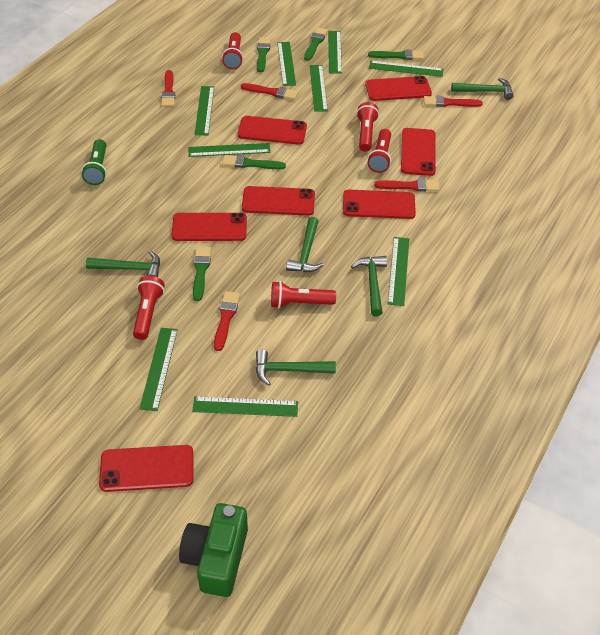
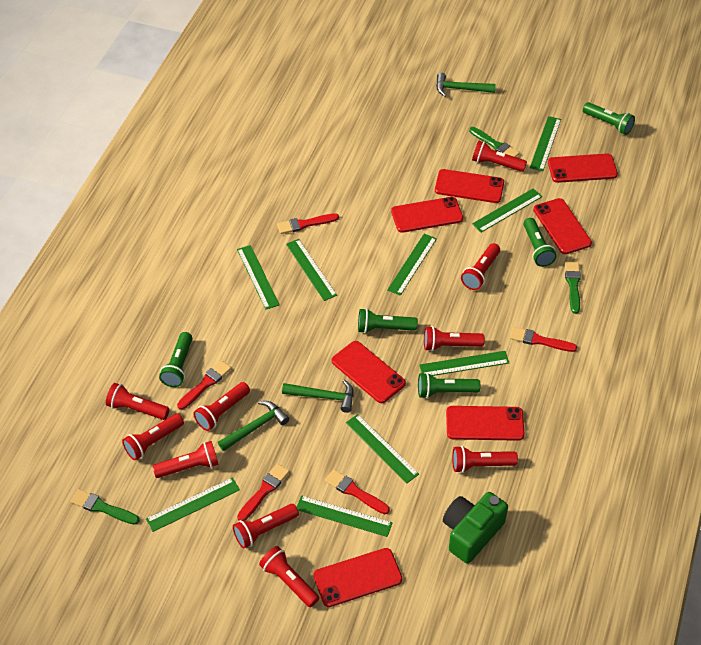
green brush: 5 -> 3
green flashlight: 1 -> 5
green hammer: 5 -> 3
red flashlight: 5 -> 10

